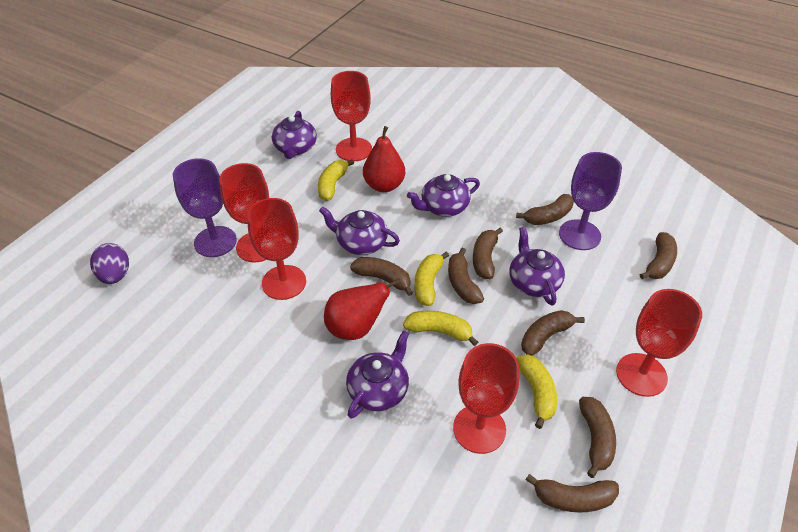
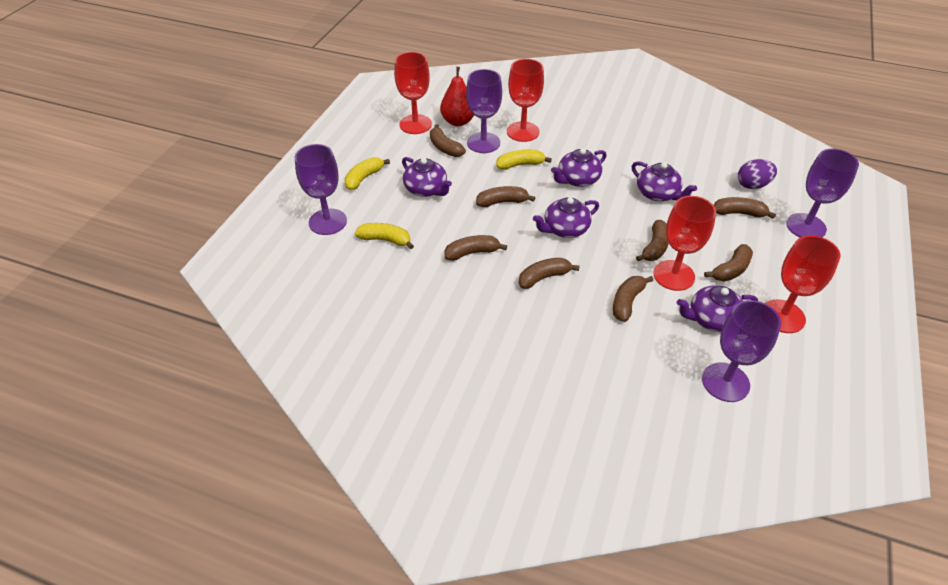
purple goblet: 2 -> 4
red goblet: 5 -> 4
red pear: 2 -> 1
yellow banana: 4 -> 3

